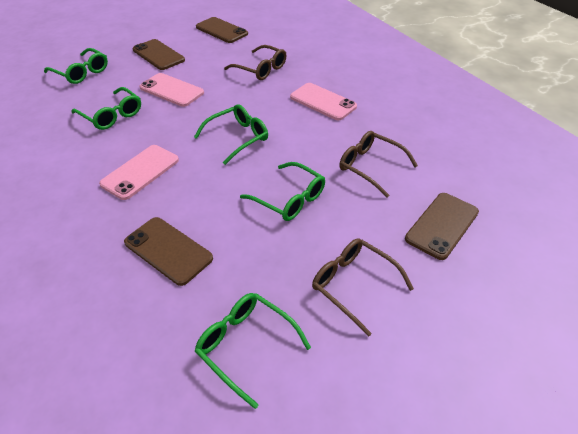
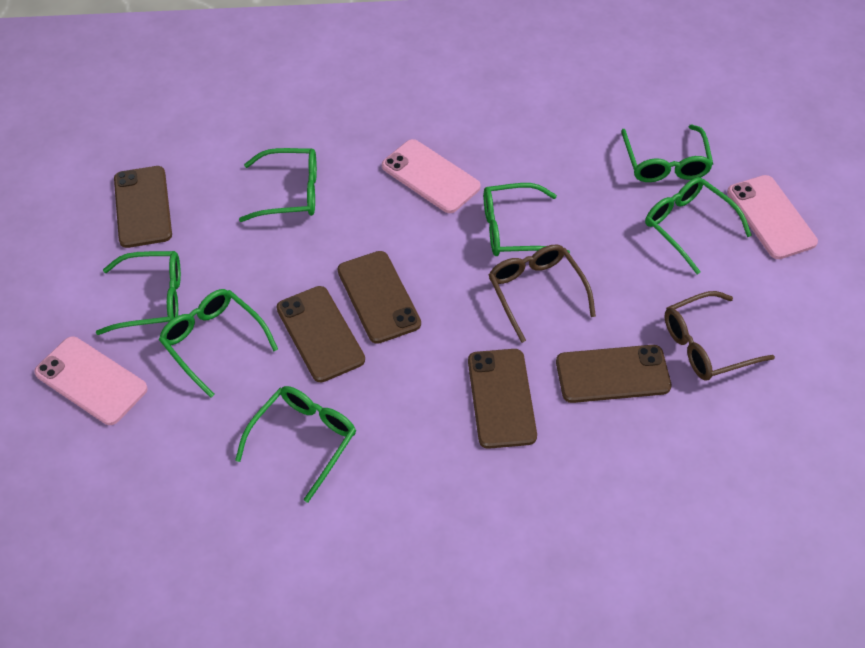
brown glasses: 3 -> 2
brown phone: 4 -> 5
green glasses: 5 -> 7

